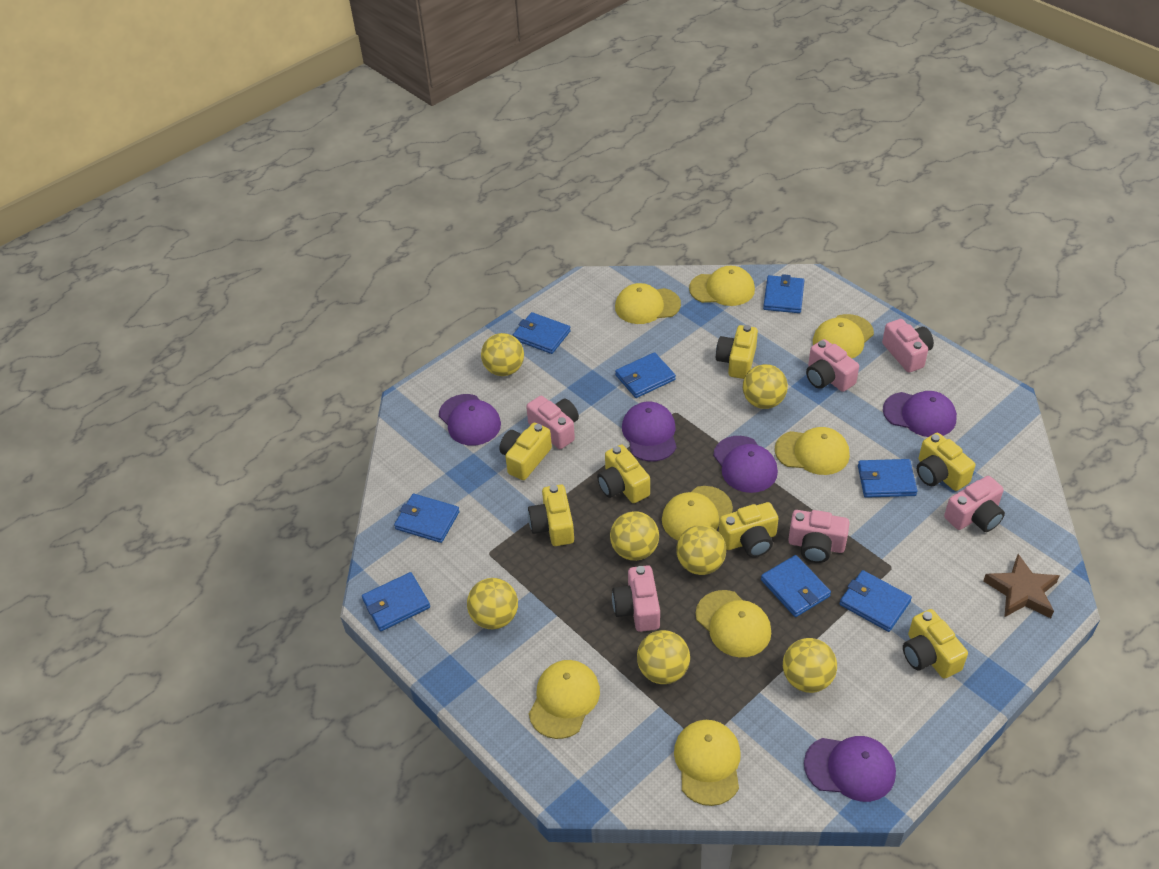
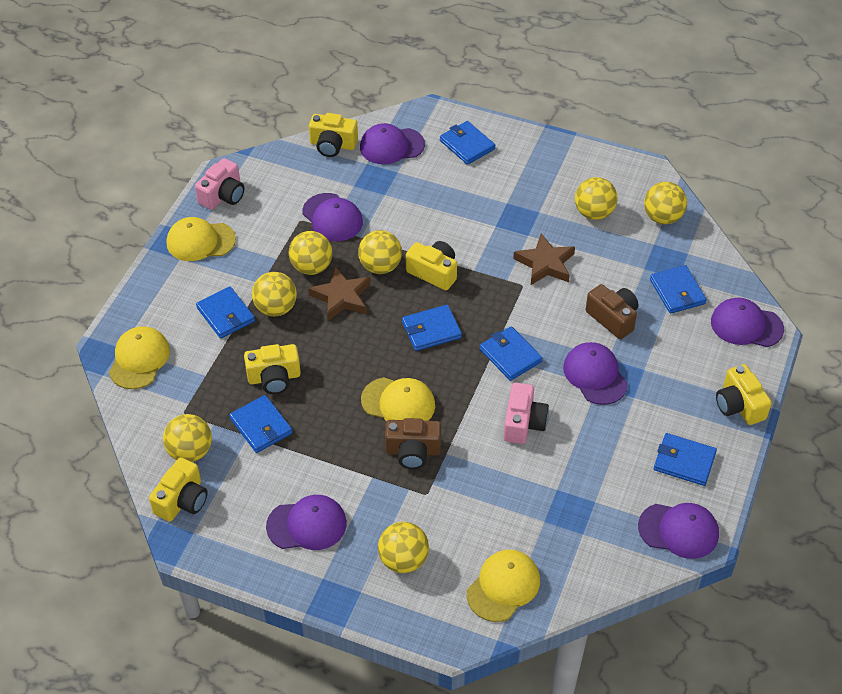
blue wallet: 8 -> 7
brown camera: 0 -> 2
brown star: 1 -> 2
pink camera: 6 -> 2
purple cap: 5 -> 6
yellow camera: 7 -> 5
yellow cap: 8 -> 4

